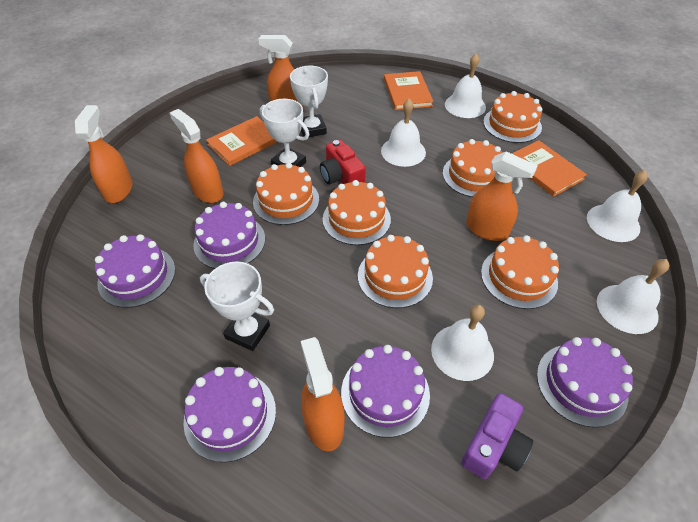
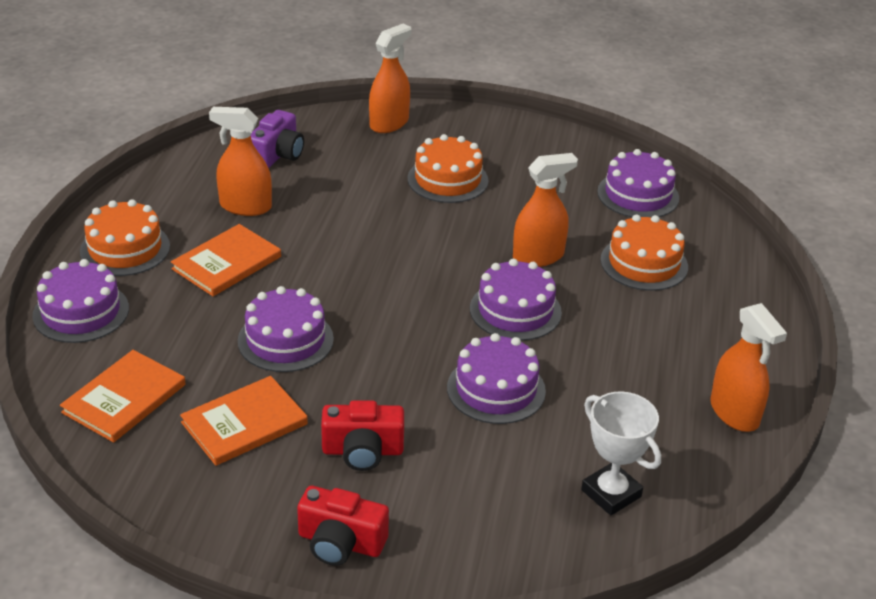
orange cake: 6 -> 3
orange spray bottle: 5 -> 4
red camera: 1 -> 2
white bell: 5 -> 0
white trophy: 3 -> 1

